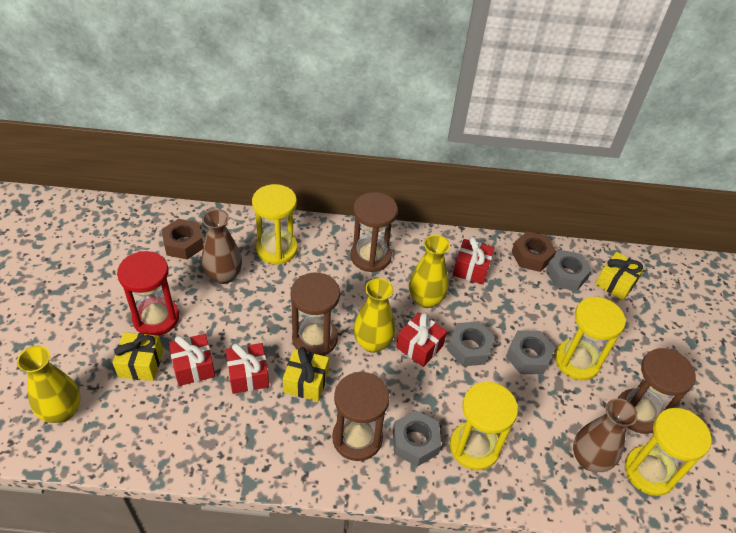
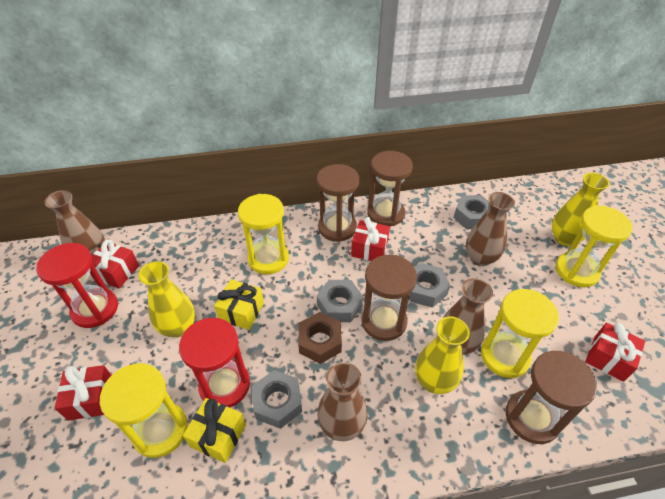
brown nut: 2 -> 1
brown vase: 2 -> 4
red hourglass: 1 -> 2
yellow gift: 3 -> 2

